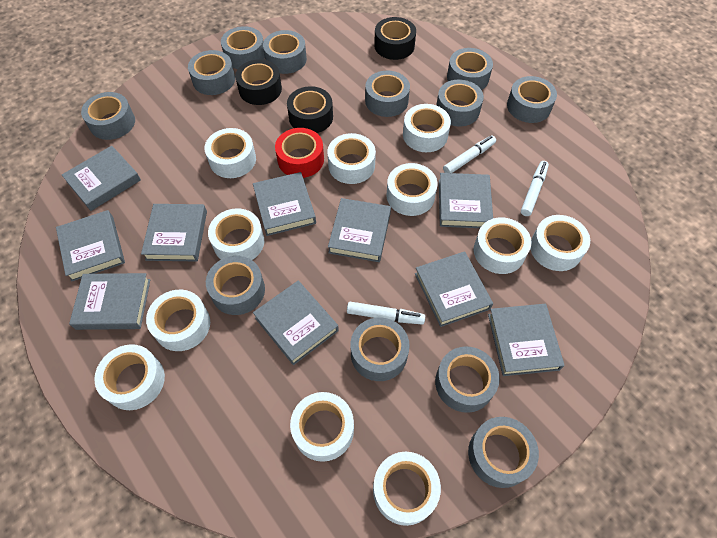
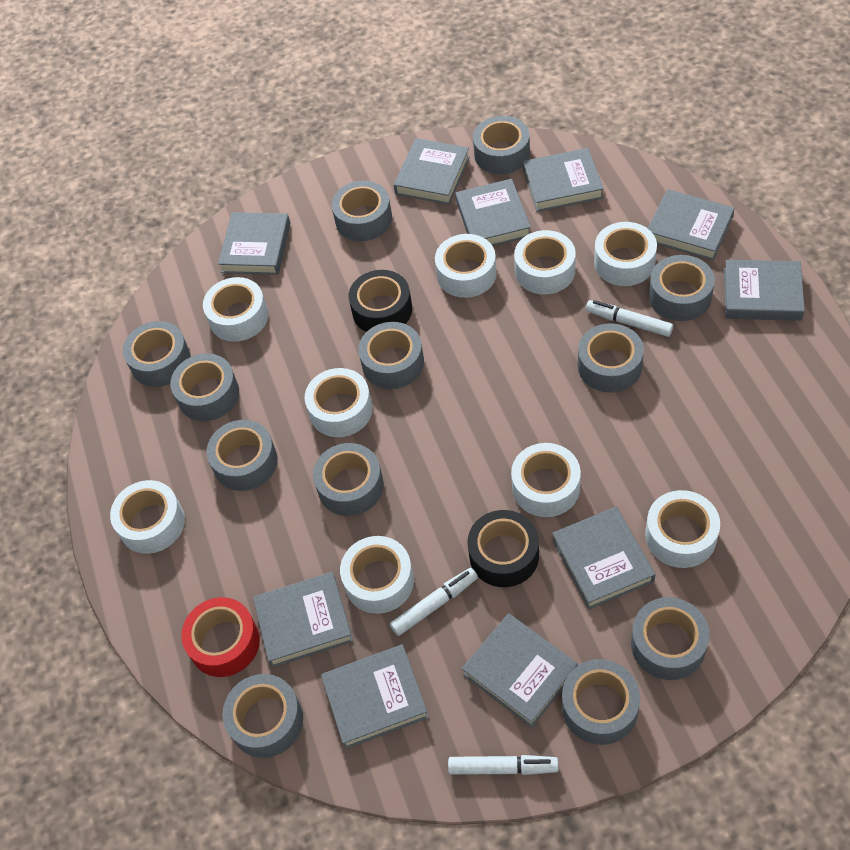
black tape: 3 -> 2
white tape: 11 -> 9

